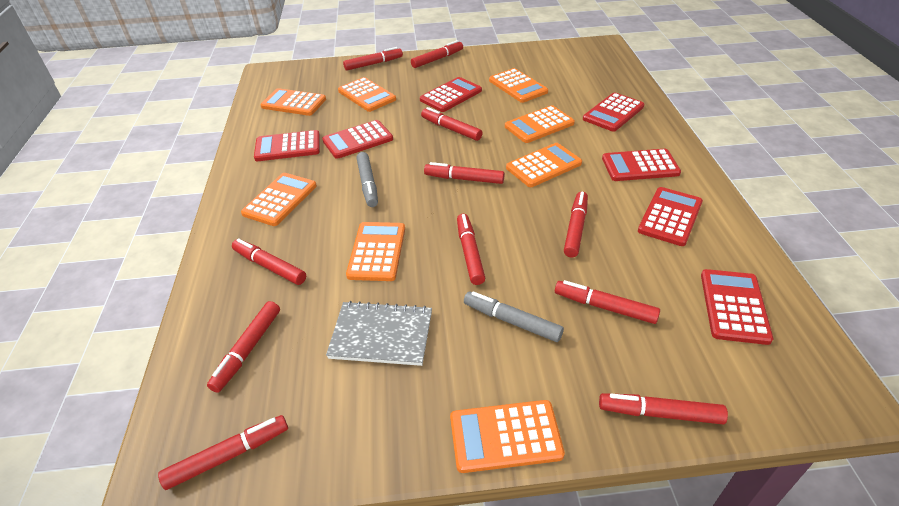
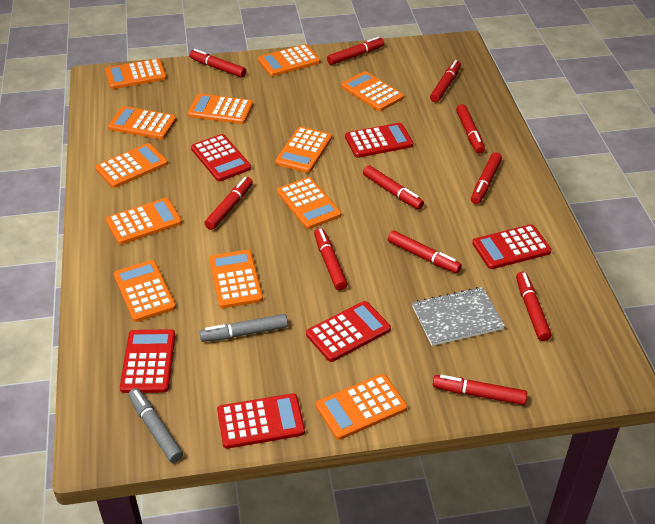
orange calculator: 8 -> 12
red calculator: 7 -> 6

